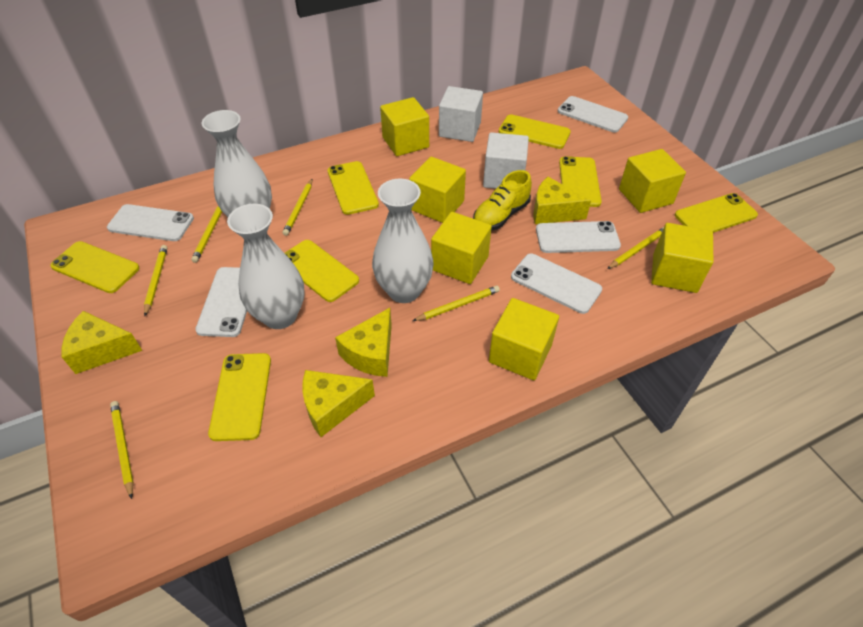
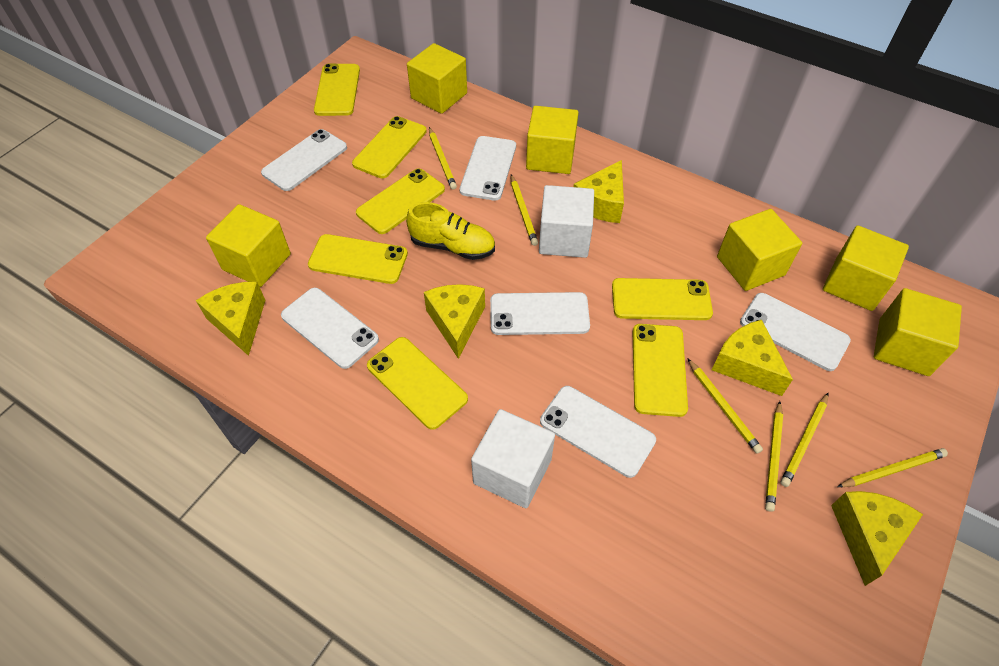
white phone: 5 -> 6
white vase: 3 -> 0
yellow cheese: 4 -> 5

